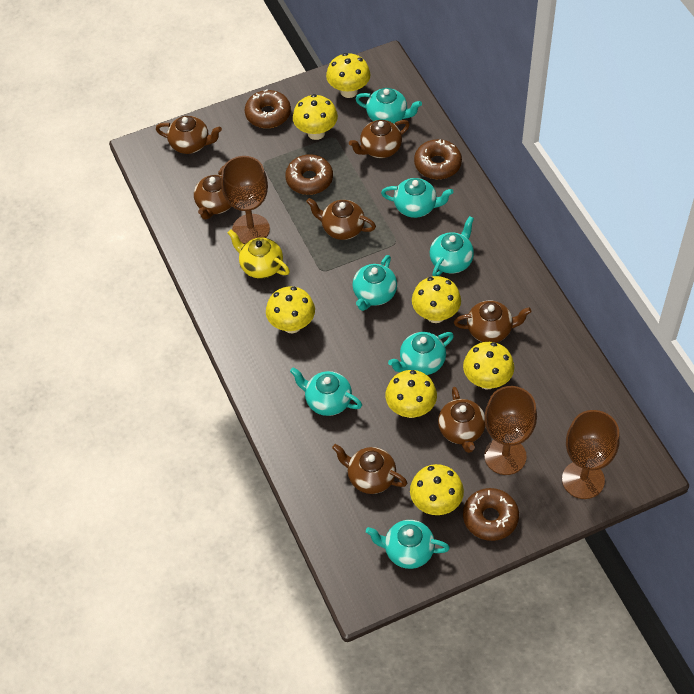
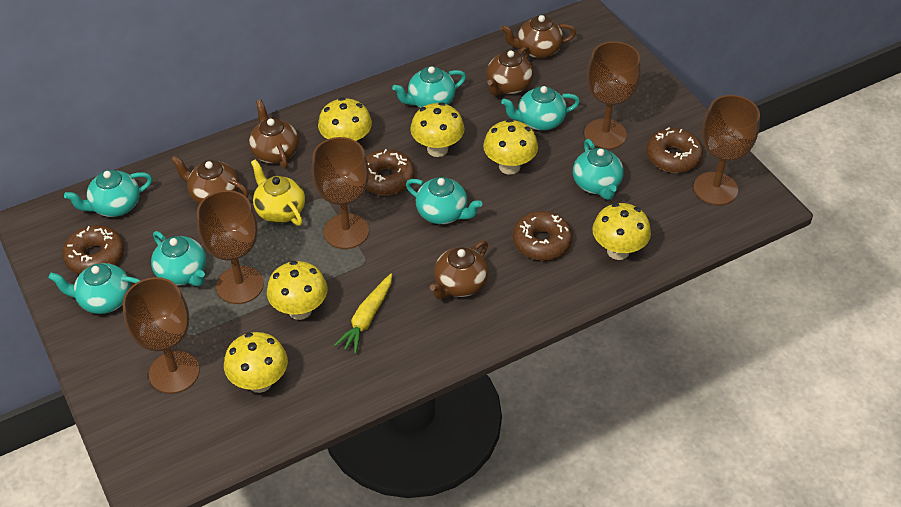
brown goblet: 3 -> 5
brown teapot: 7 -> 5
yellow carrot: 0 -> 1
yellow mushroom: 7 -> 6

